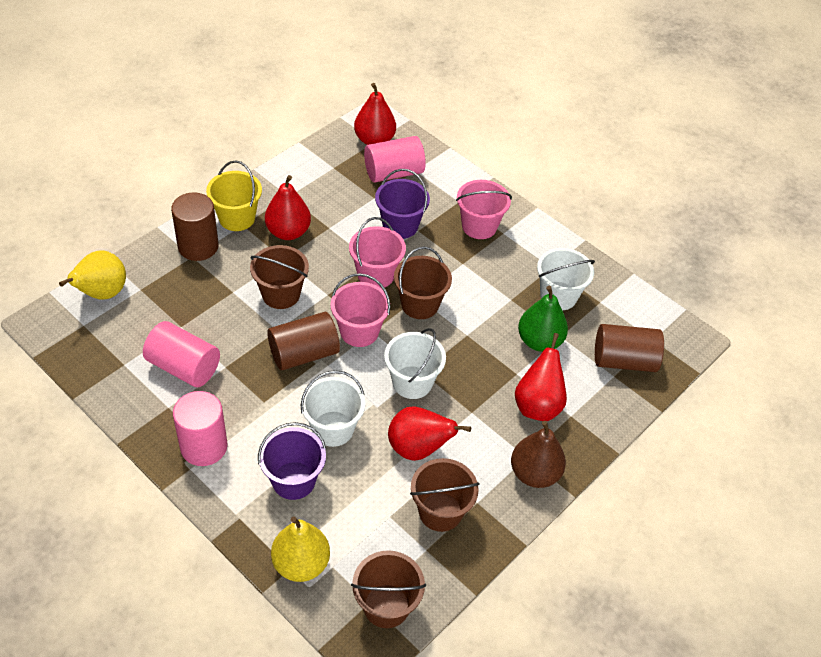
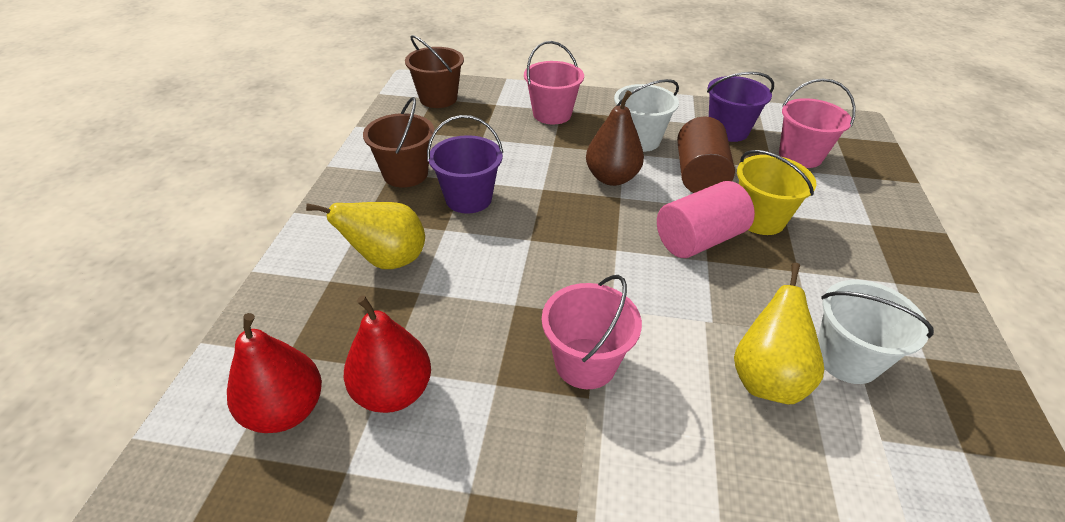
brown bucket: 4 -> 2
brown cylinder: 3 -> 1
green pear: 1 -> 0
pink cylinder: 3 -> 1
red pear: 4 -> 2
white bucket: 3 -> 2

